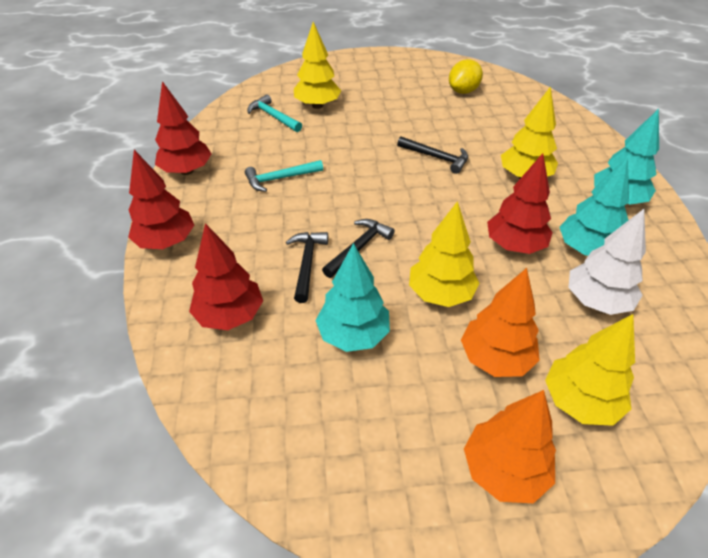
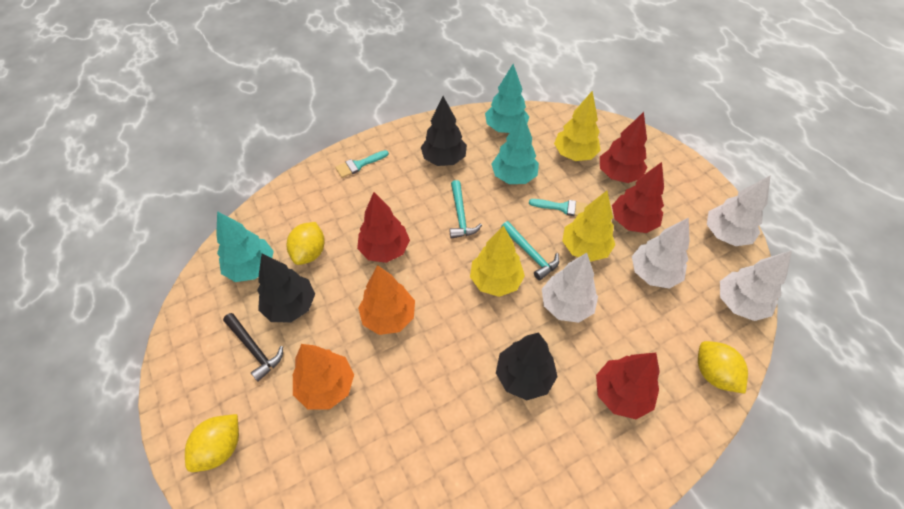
black hammer: 3 -> 1
black tree: 0 -> 3
turquoise brush: 0 -> 2
white tree: 1 -> 4
yellow lemon: 1 -> 3
yellow tree: 4 -> 3

